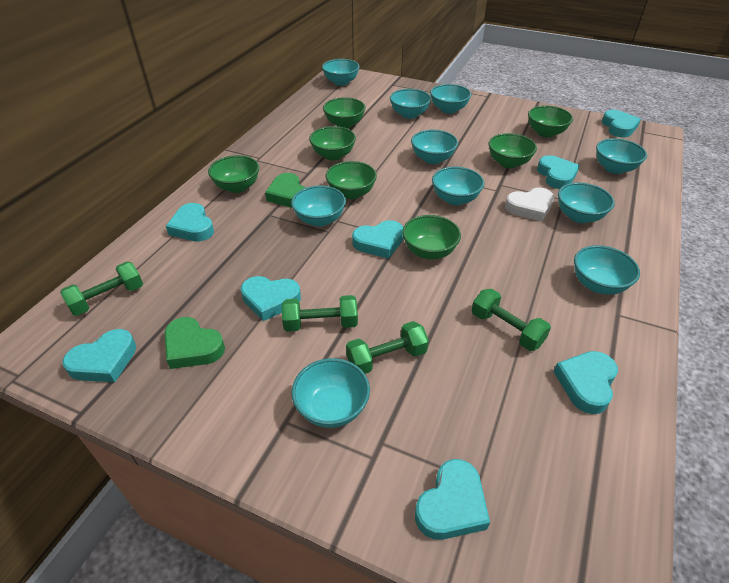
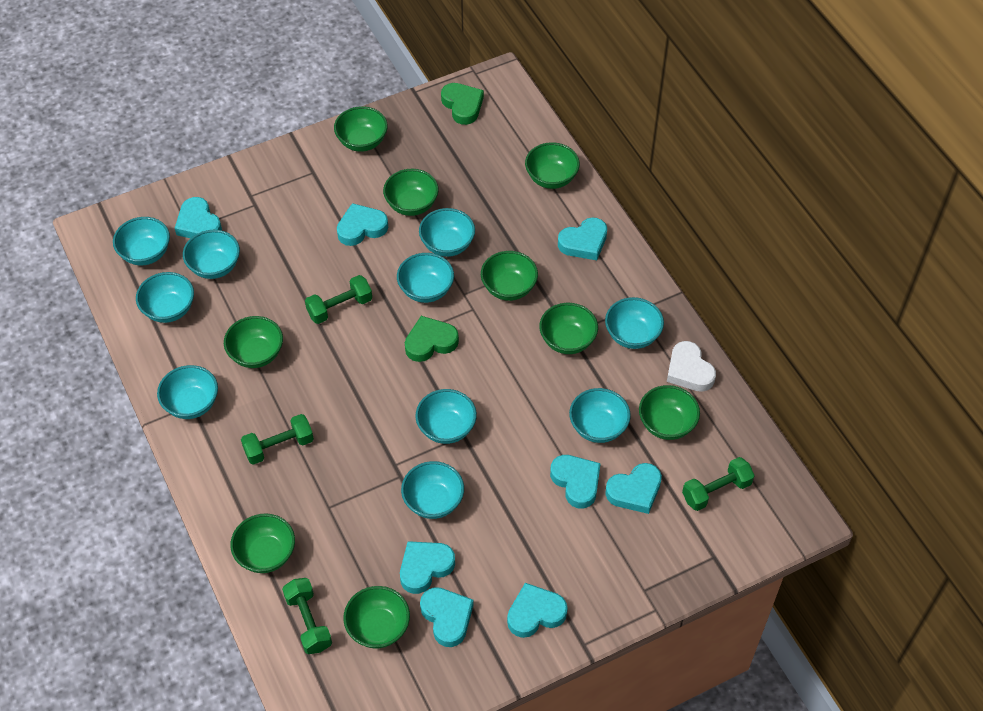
green bowl: 7 -> 9

